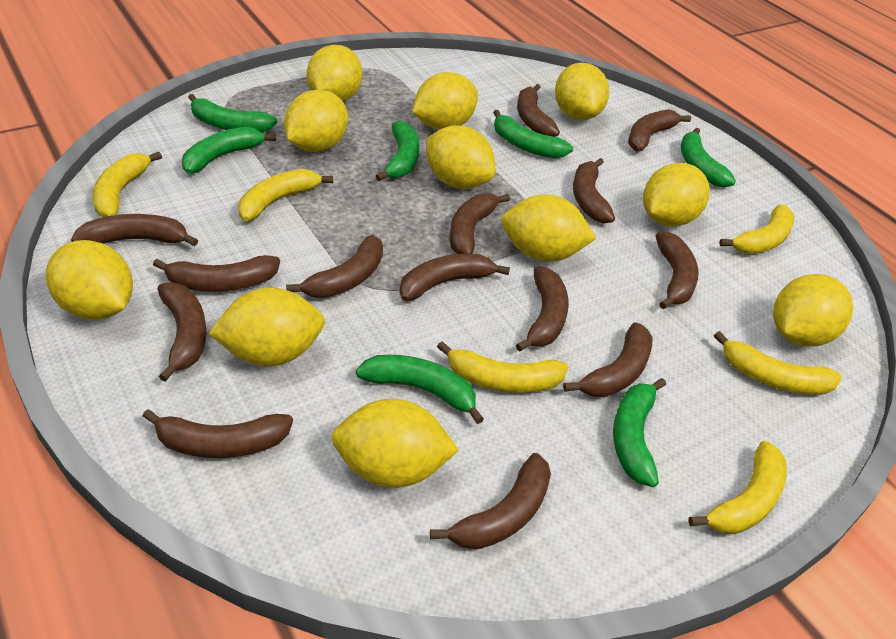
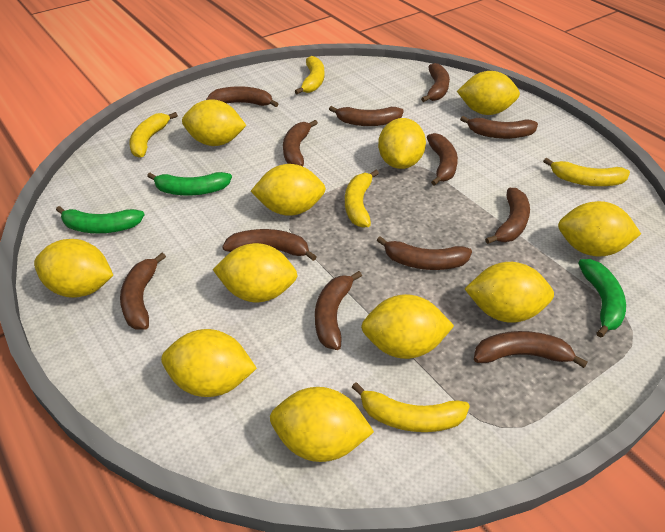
brown banana: 14 -> 12
green banana: 7 -> 3
yellow banana: 6 -> 5

